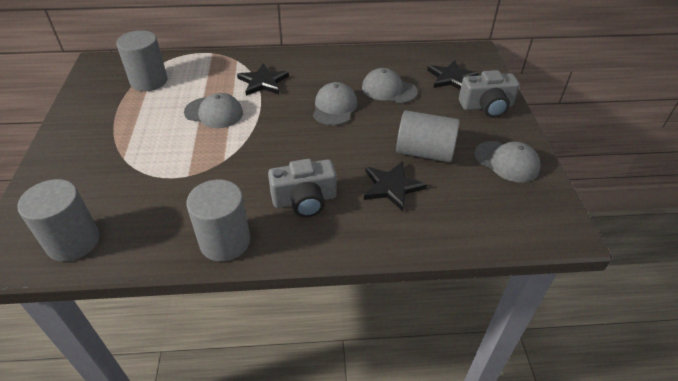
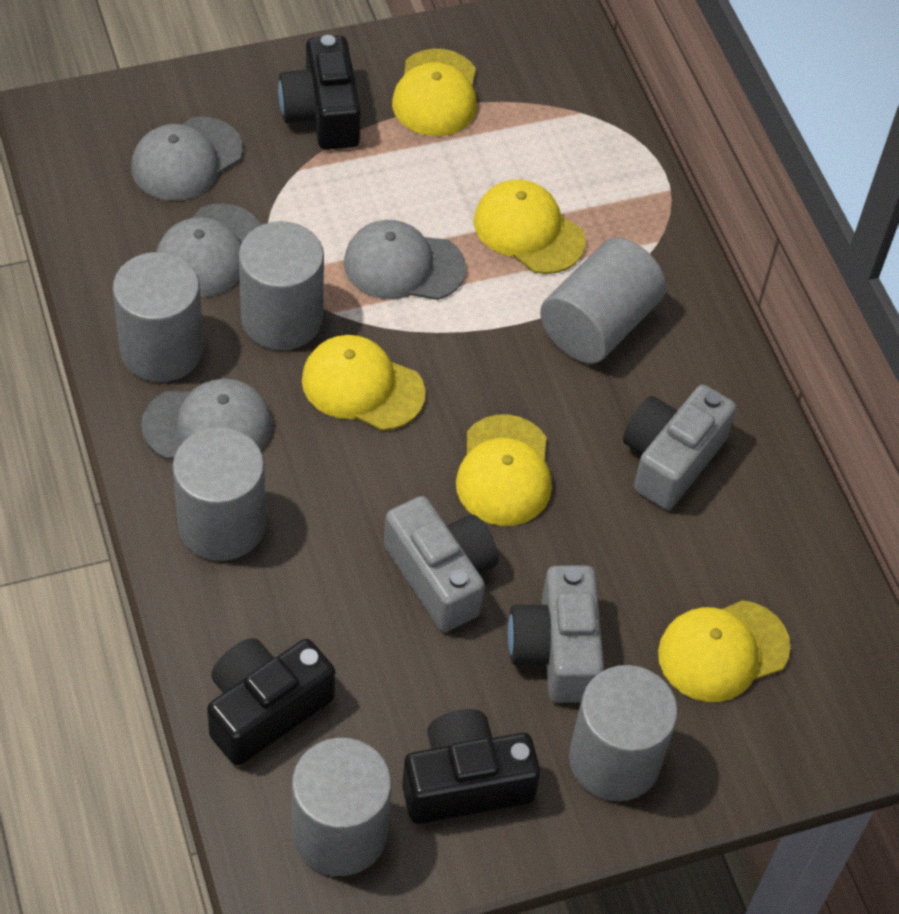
black camera: 0 -> 3
black star: 3 -> 0
grey camera: 2 -> 3
grey cylinder: 4 -> 6
yellow cap: 0 -> 5

